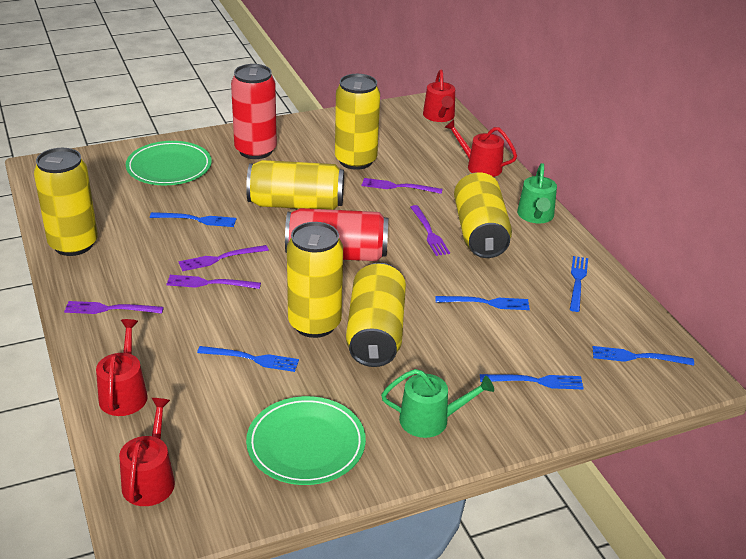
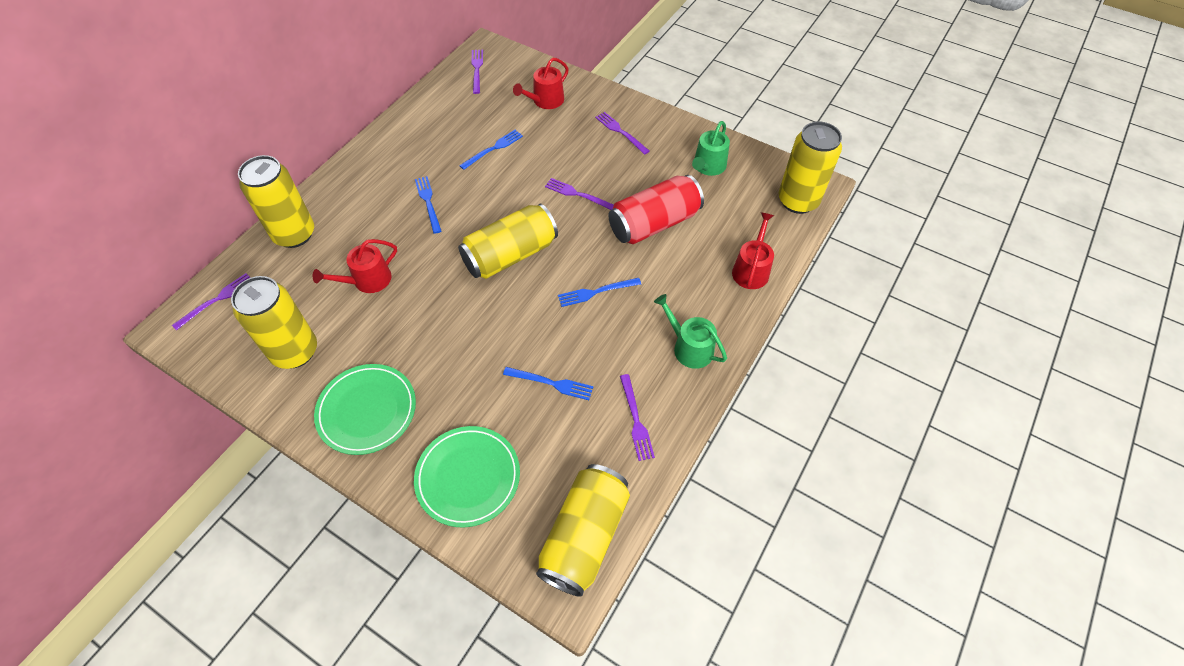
blue fork: 6 -> 4
red can: 2 -> 1
red watering can: 4 -> 3
yellow can: 6 -> 5

